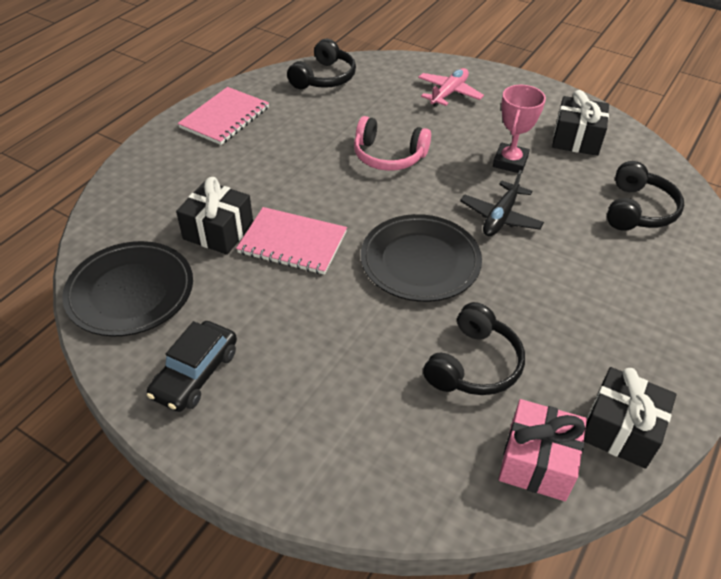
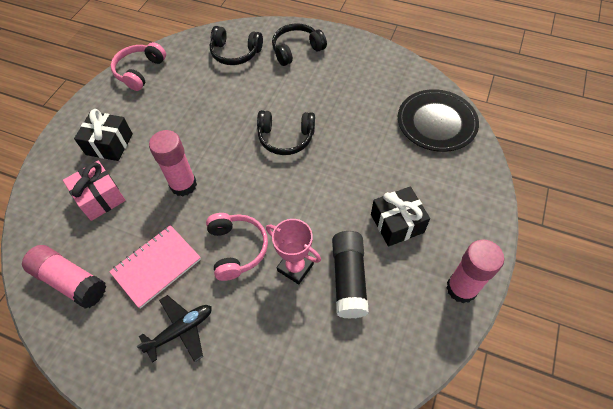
black car: 1 -> 0
black gift: 3 -> 2
black glue stick: 0 -> 1
black plate: 2 -> 1
pink glue stick: 0 -> 3
pink headphones: 1 -> 2
pink notebook: 2 -> 1
pink plane: 1 -> 0

